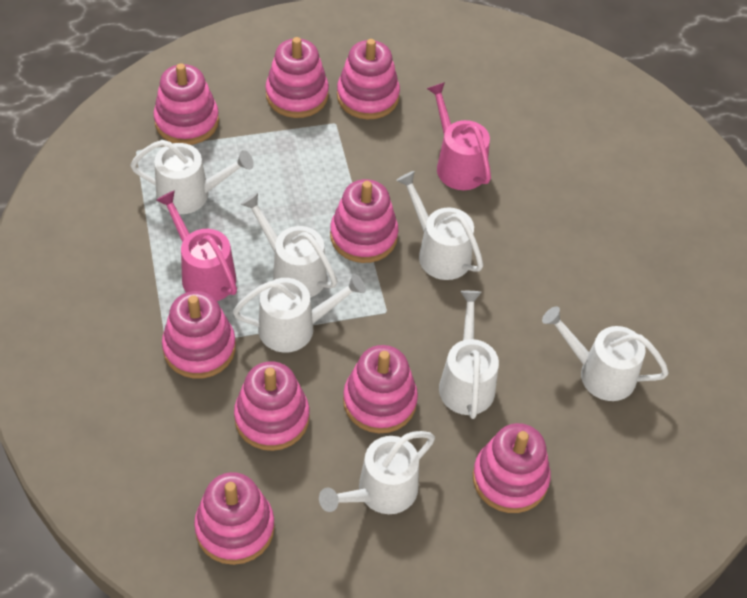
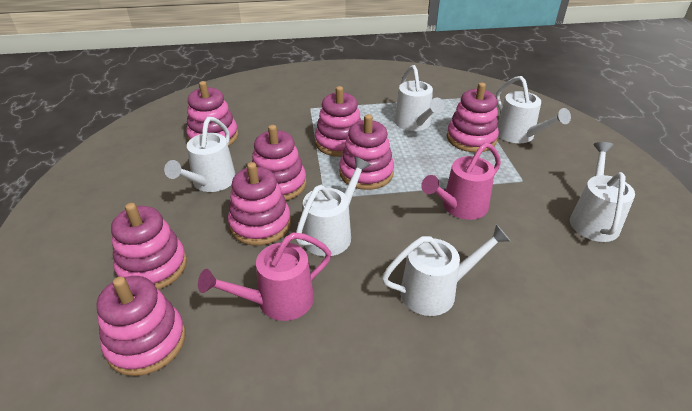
pink stacking toy: 9 -> 8
white watering can: 7 -> 6

